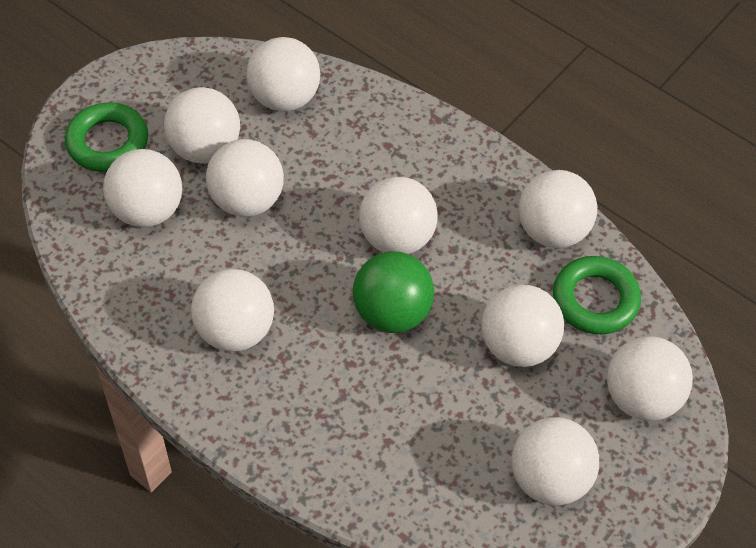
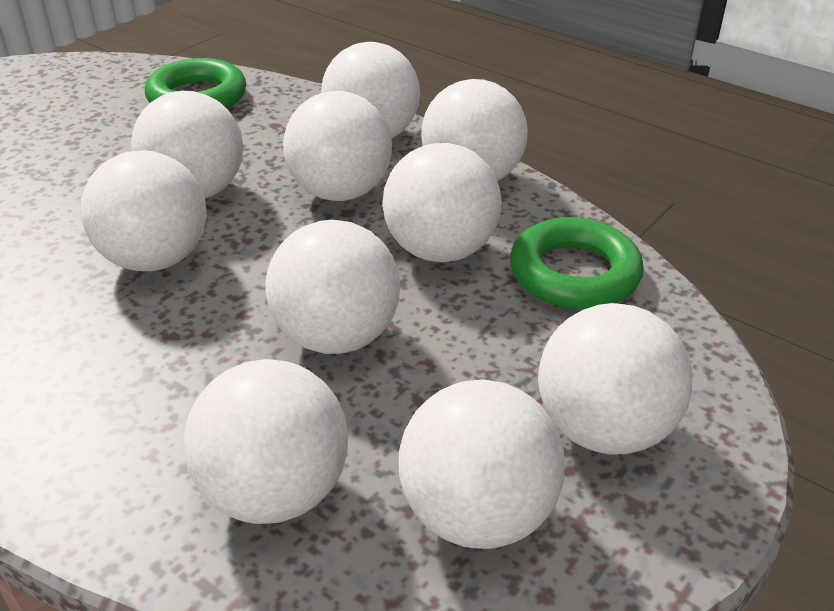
green ball: 1 -> 0

